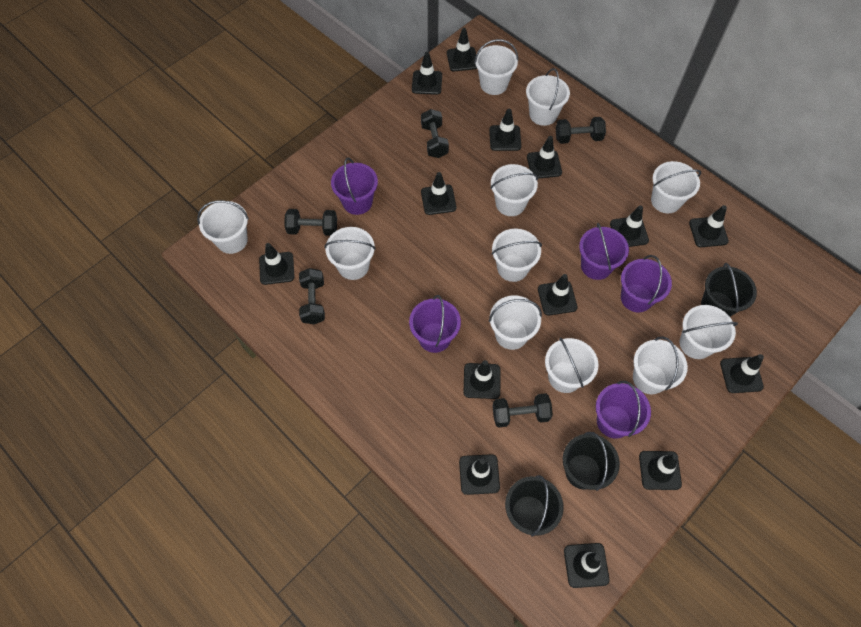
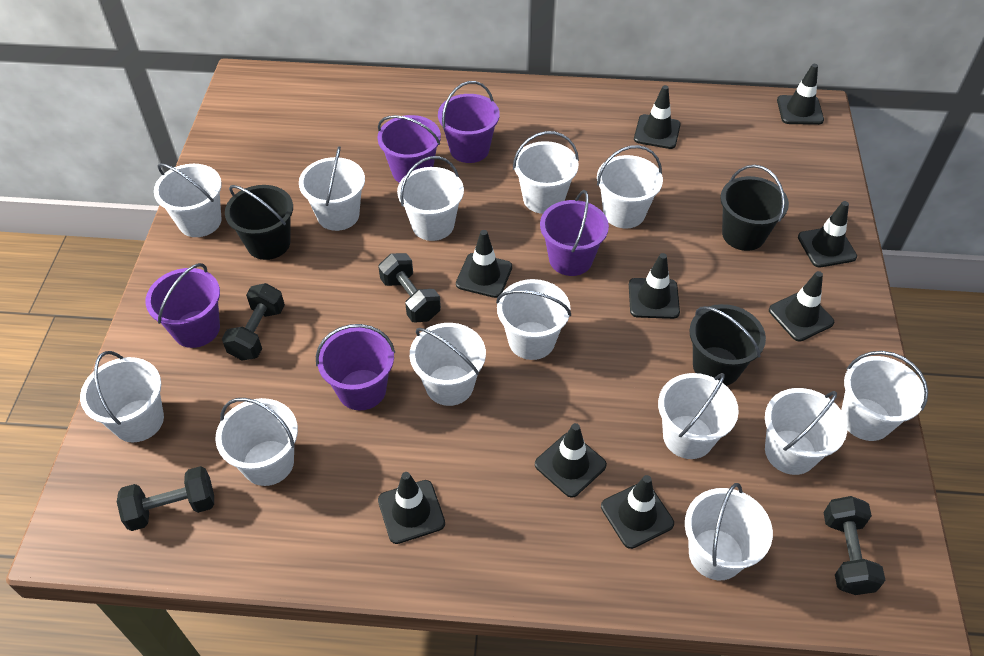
black dumbbell: 5 -> 4
black traffic cone: 14 -> 9
white bucket: 11 -> 13

